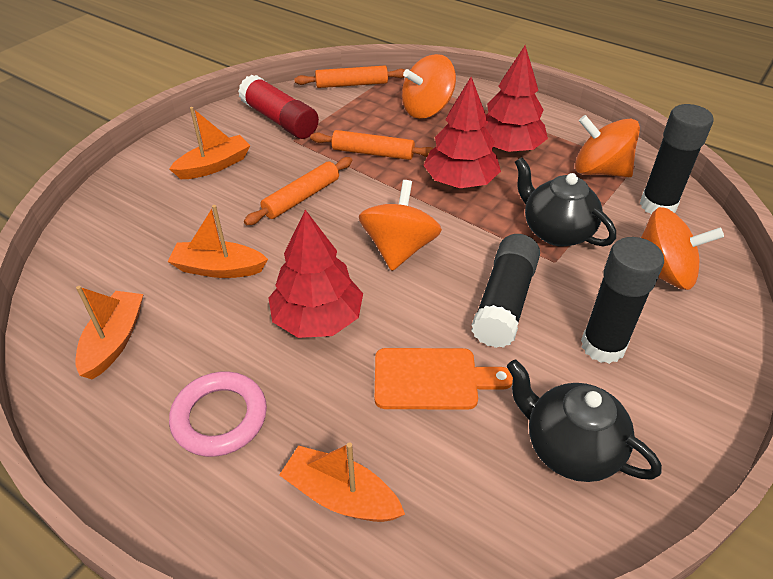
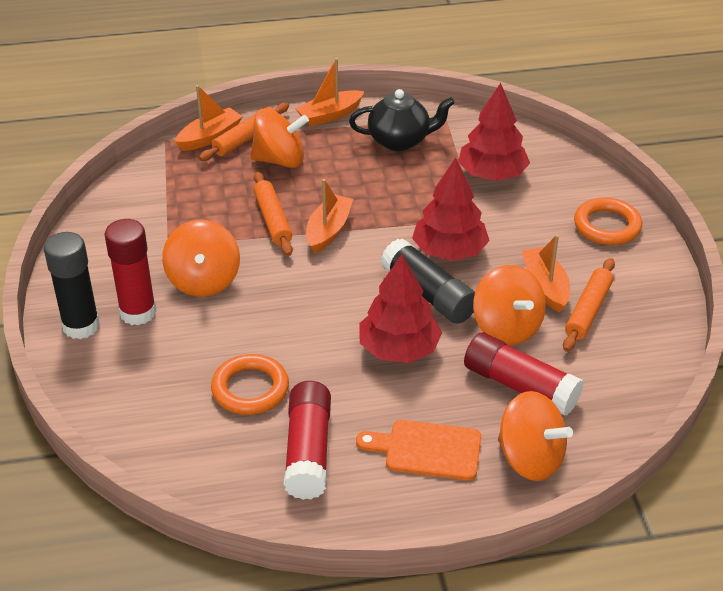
black glue stick: 3 -> 2
black teapot: 2 -> 1
orange ring: 0 -> 2
pink ring: 1 -> 0
red glue stick: 1 -> 3

